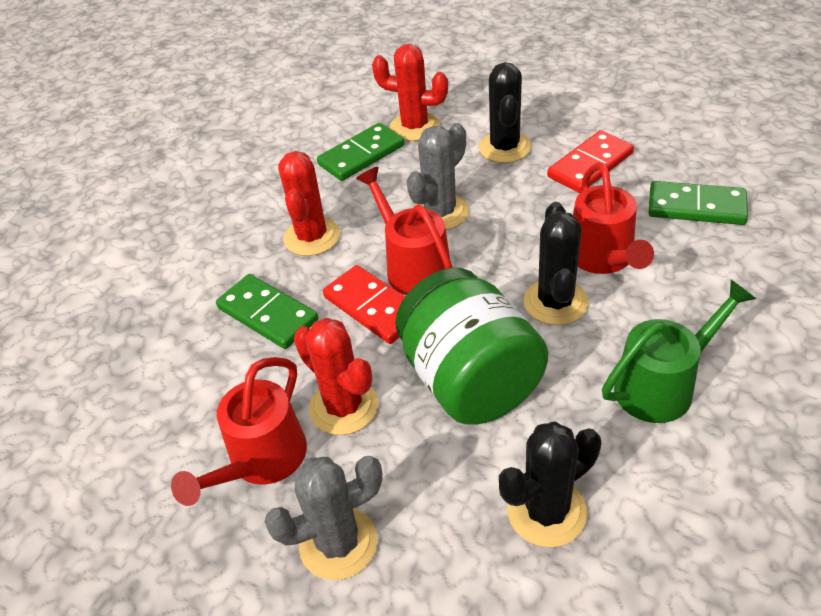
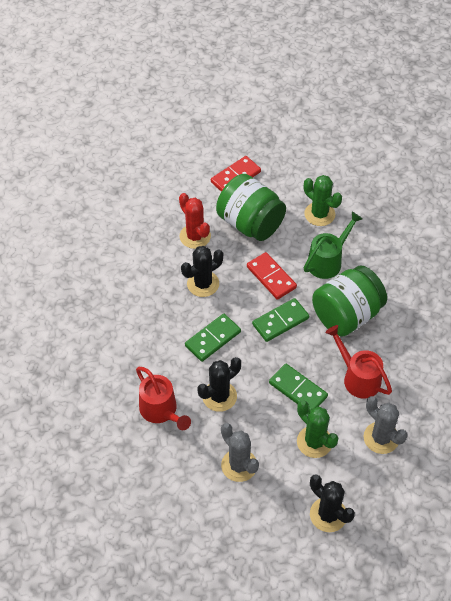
green cactus: 0 -> 2
green jar: 1 -> 2
red cactus: 3 -> 1
red watering can: 3 -> 2

